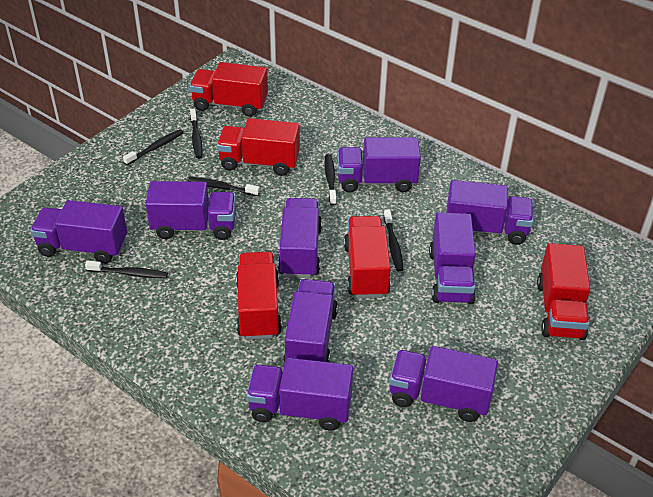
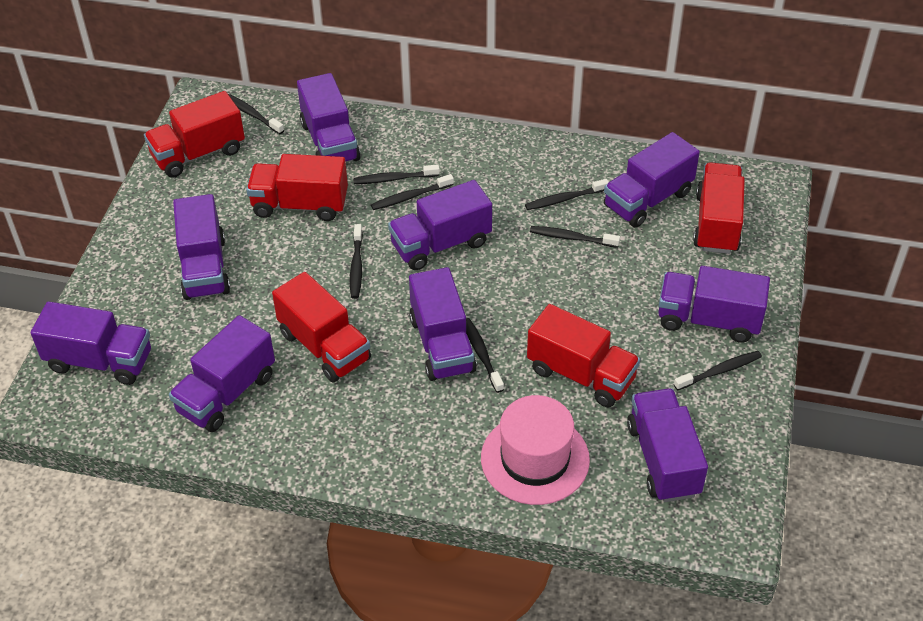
black toothbrush: 6 -> 8
pink hat: 0 -> 1

